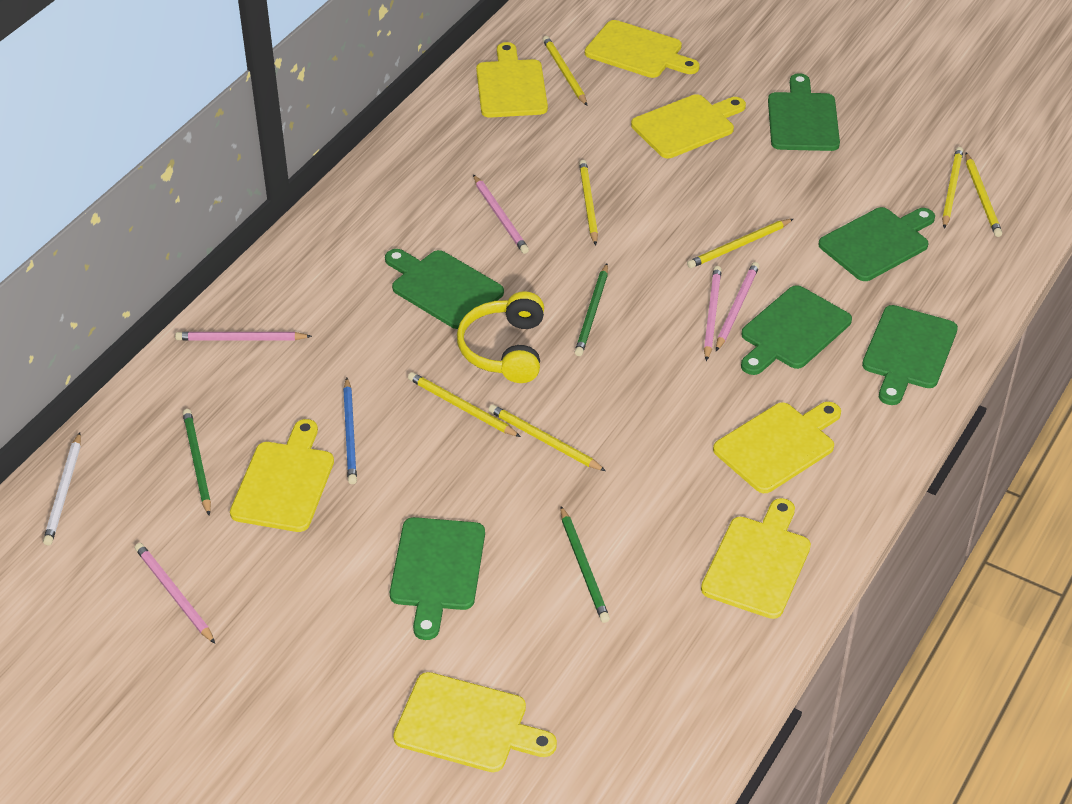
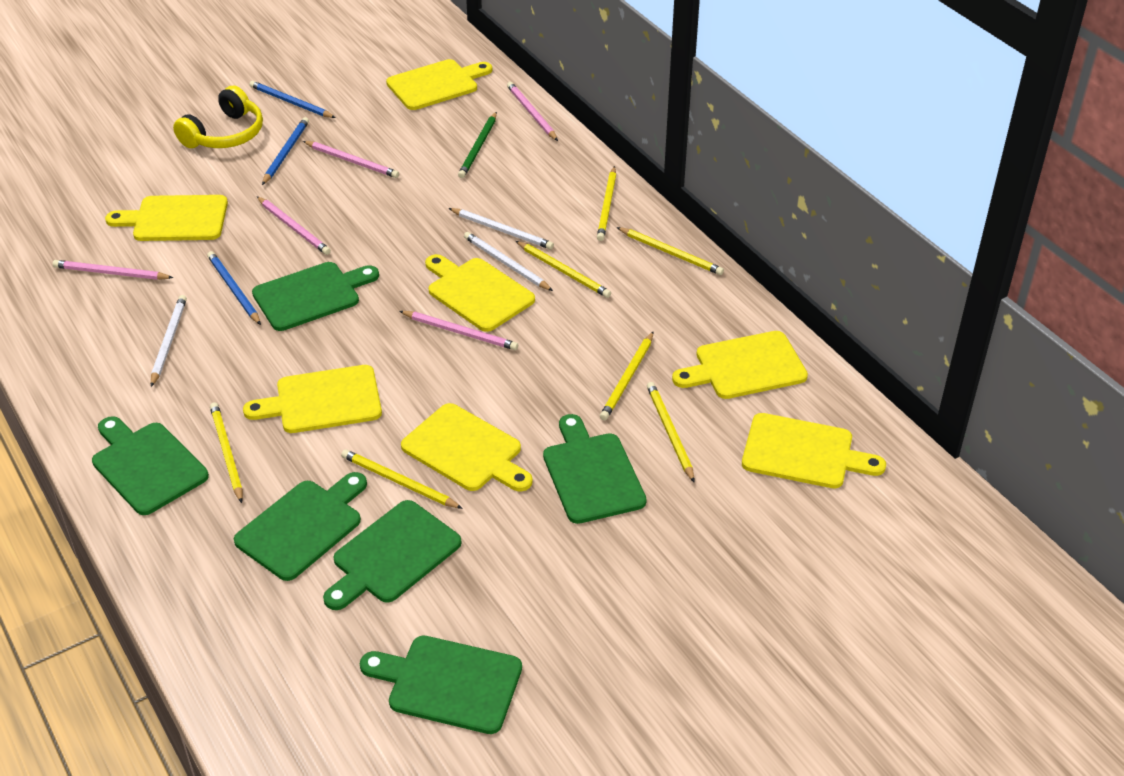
blue pencil: 1 -> 3
green pencil: 3 -> 1
white pencil: 1 -> 3

